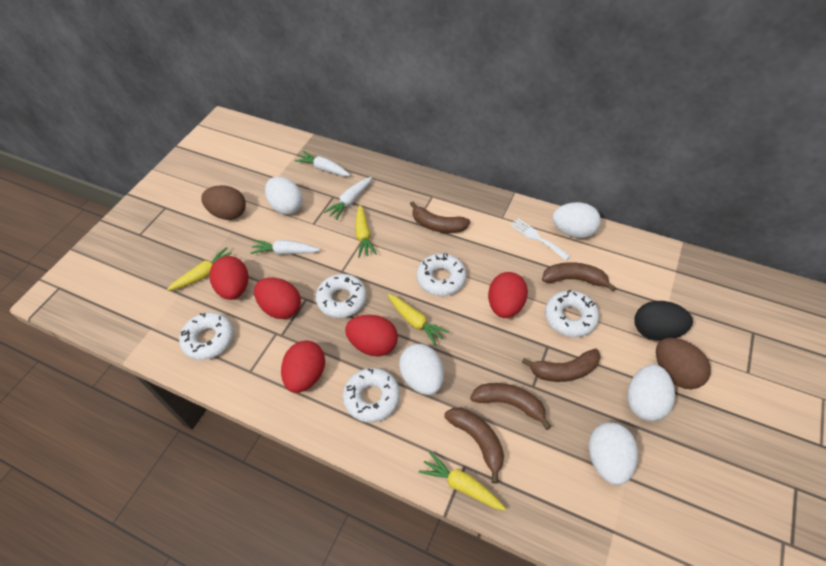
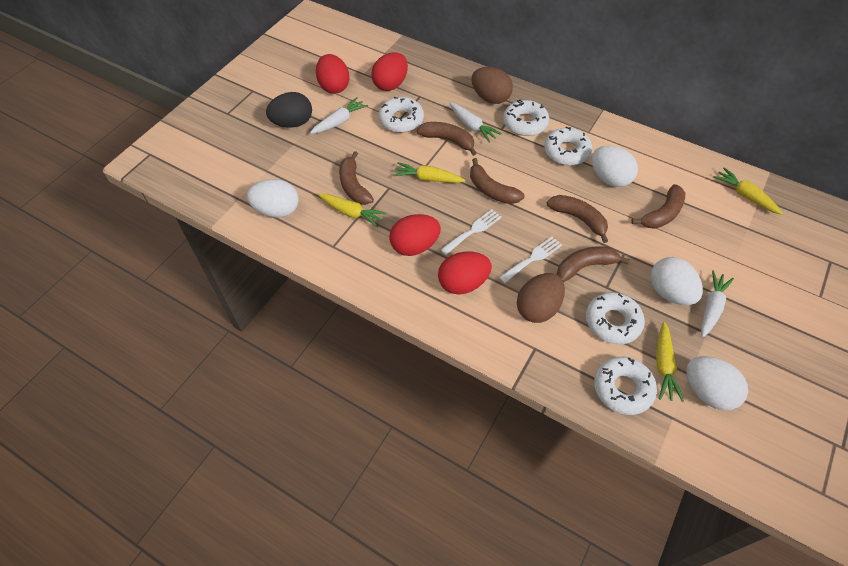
brown banana: 5 -> 6
red egg: 5 -> 4
white egg: 5 -> 4
white fork: 1 -> 2

